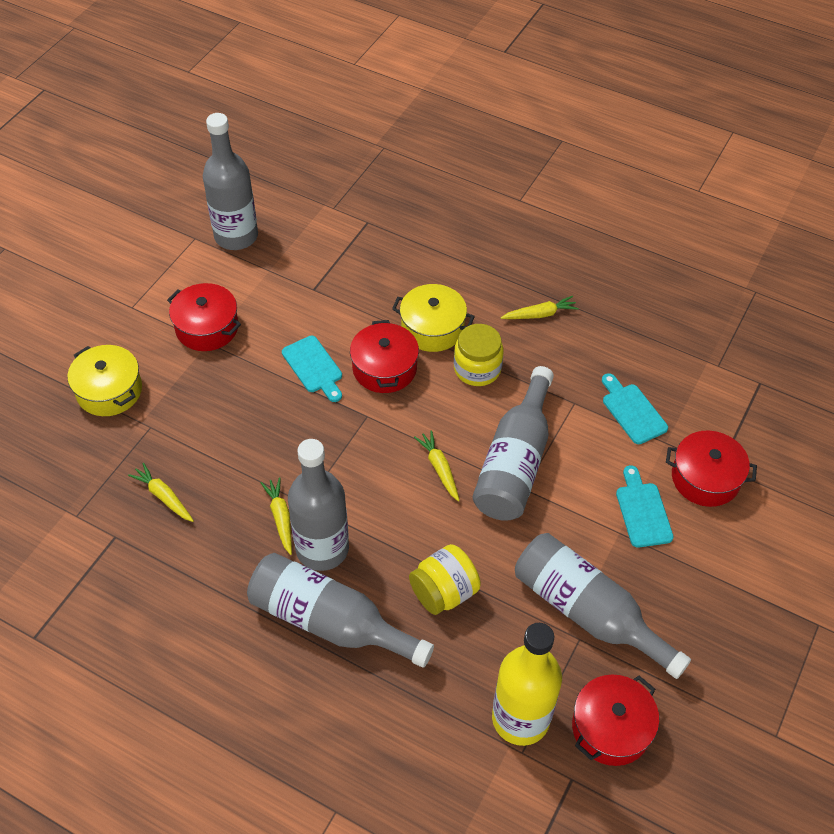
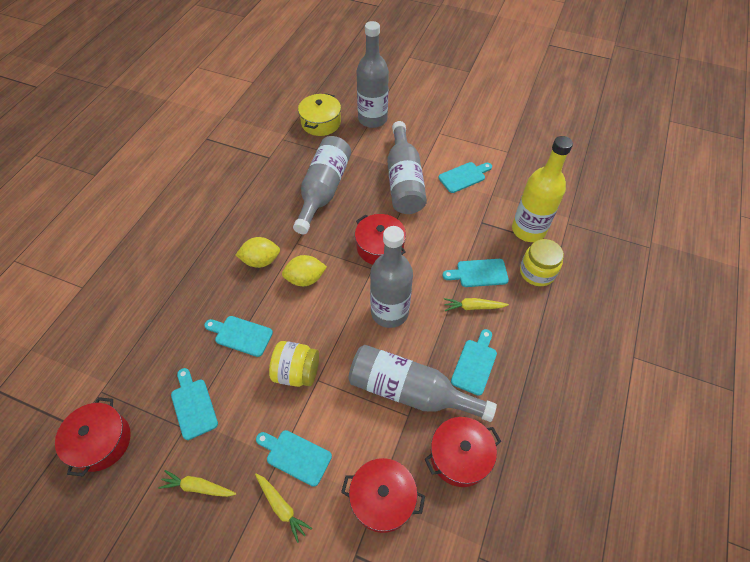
turquoise cutting board: 3 -> 6
yellow carrot: 4 -> 3
yellow lemon: 0 -> 2
yellow pot: 2 -> 1

